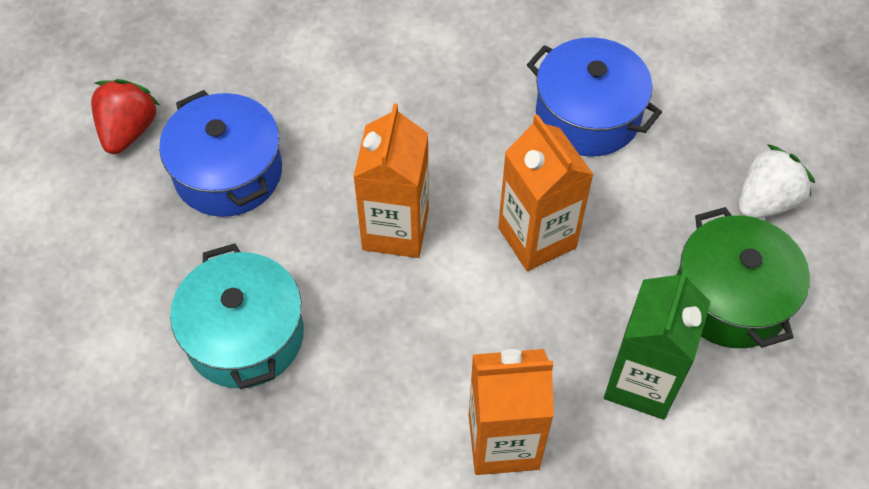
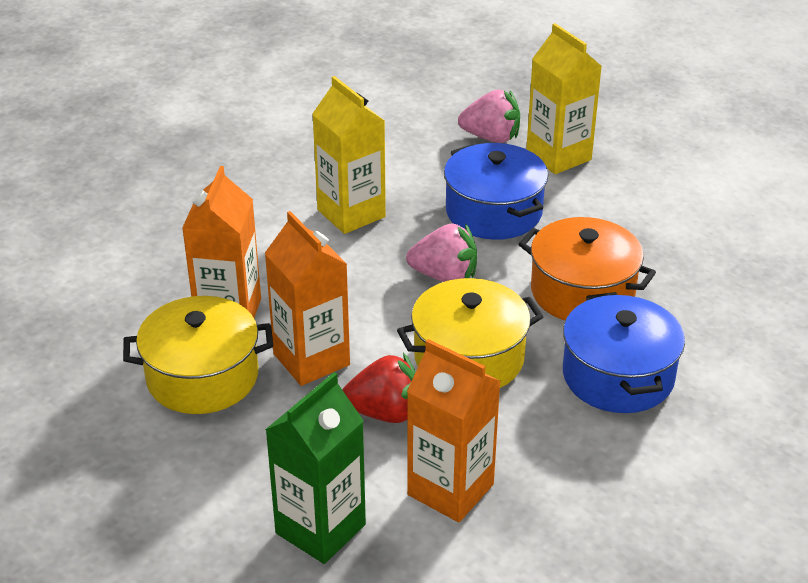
green pot: 1 -> 0
orange pot: 0 -> 1
pink strawberry: 0 -> 2
turquoise pot: 1 -> 0
white strawberry: 1 -> 0
yellow carton: 0 -> 2
yellow pot: 0 -> 2

